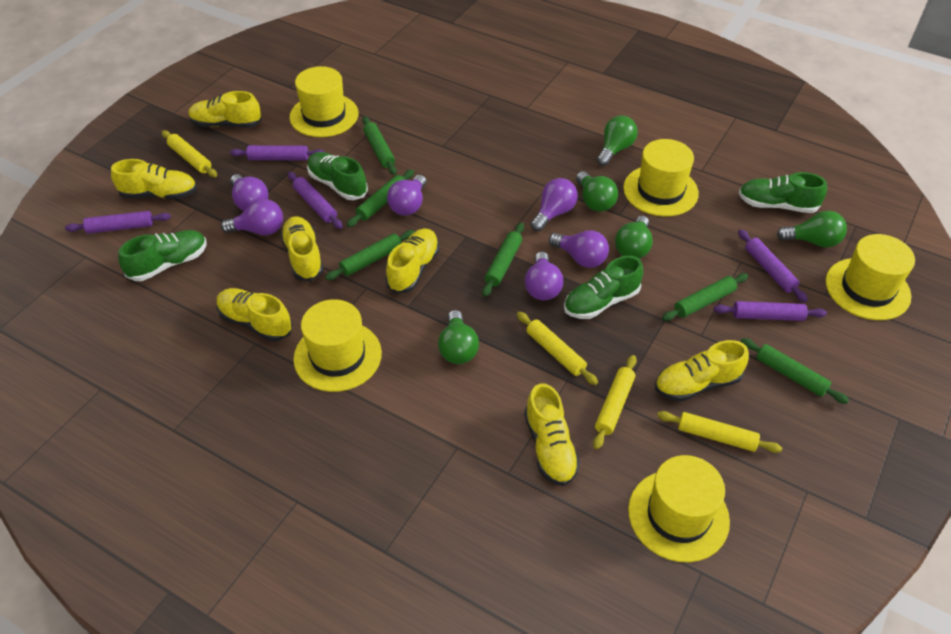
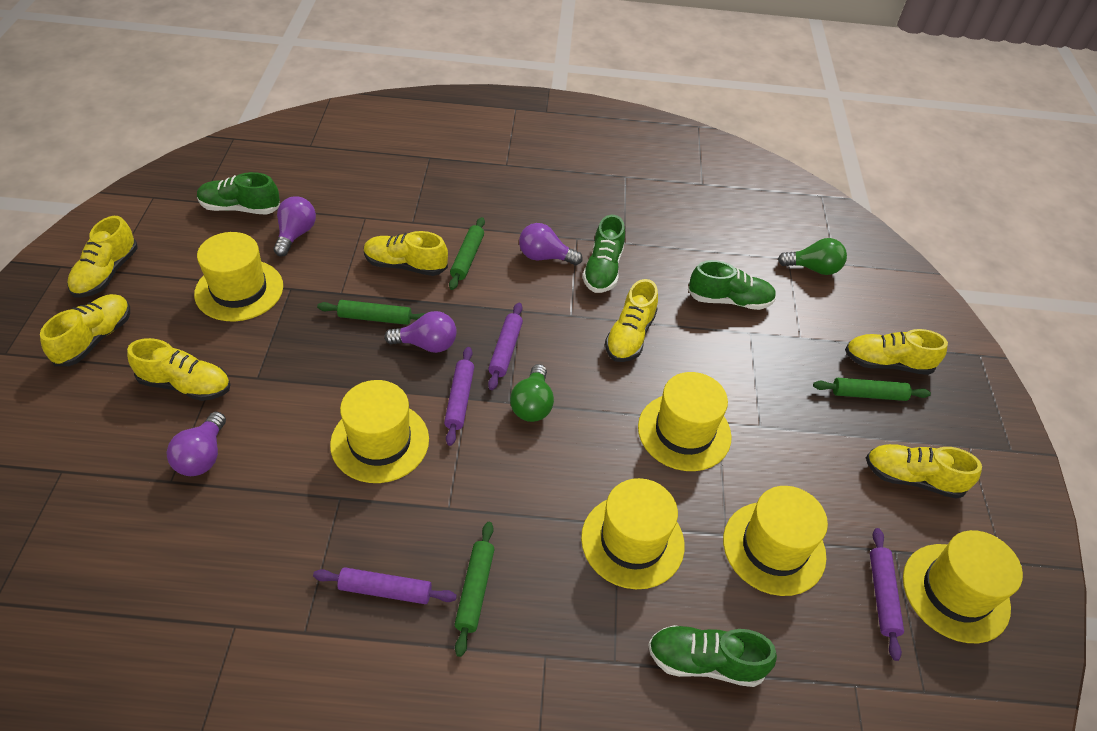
green light bulb: 5 -> 2
green rolling pin: 6 -> 4
purple light bulb: 6 -> 4
purple rolling pin: 5 -> 4
yellow hat: 5 -> 6
yellow rolling pin: 4 -> 0

